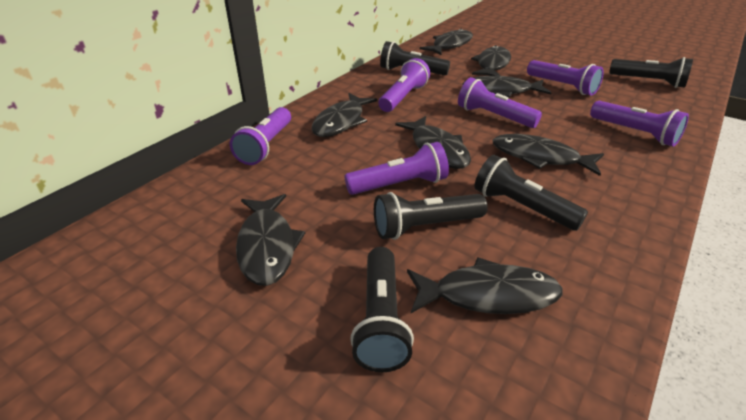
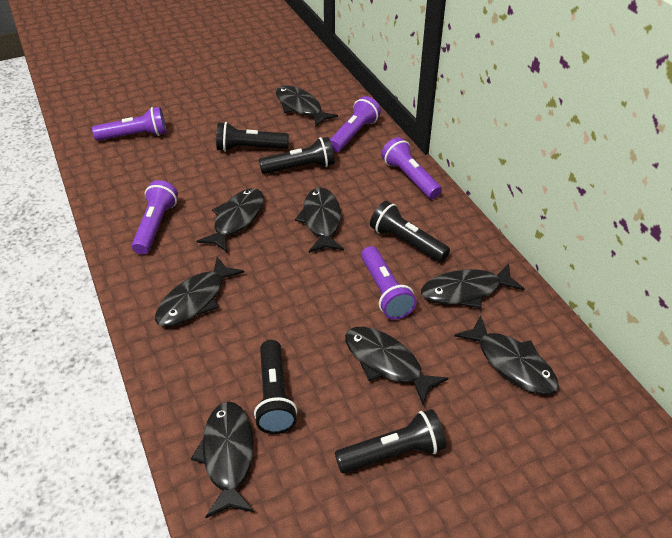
purple flashlight: 6 -> 5

